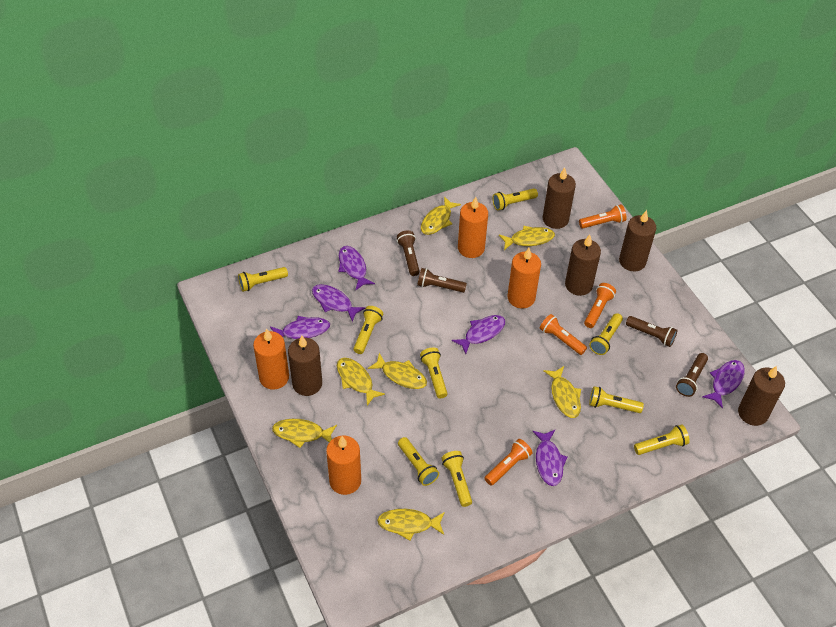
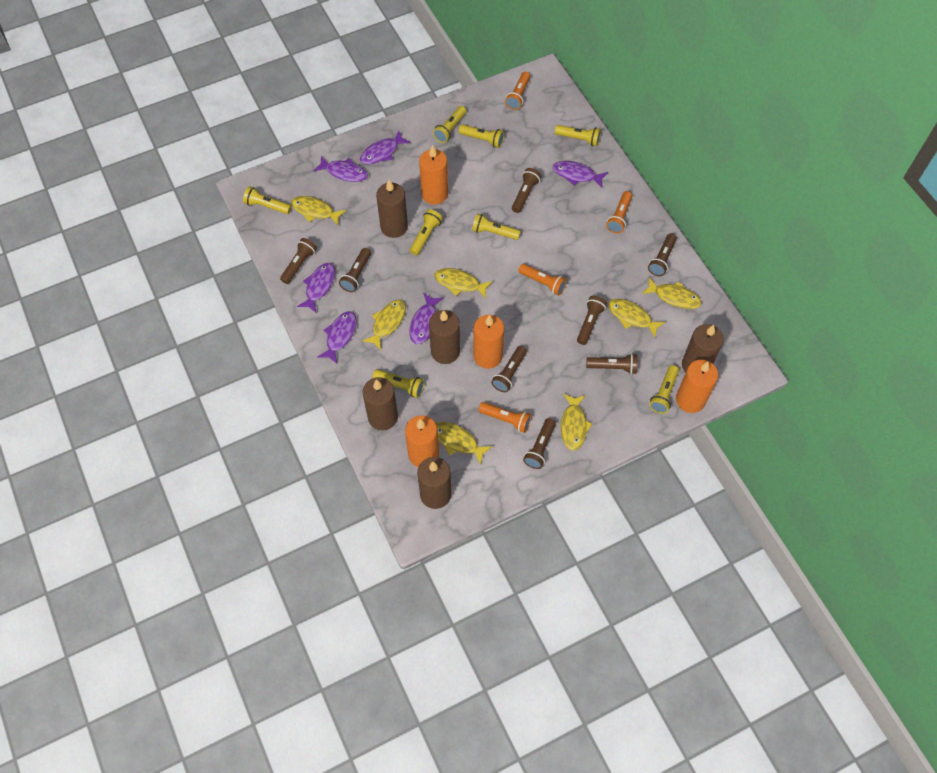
brown flashlight: 4 -> 8
yellow flashlight: 9 -> 8

